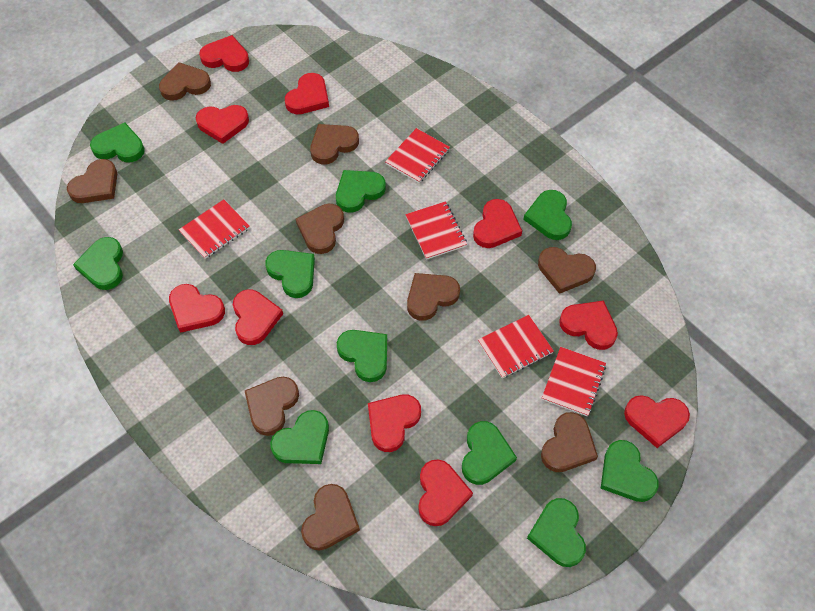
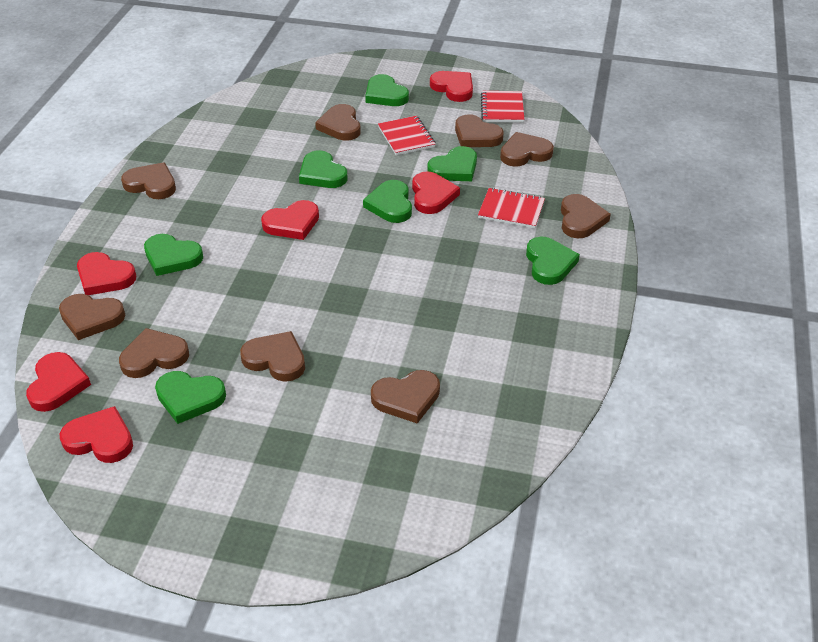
green heart: 10 -> 7
red heart: 10 -> 6
red notebook: 5 -> 3

